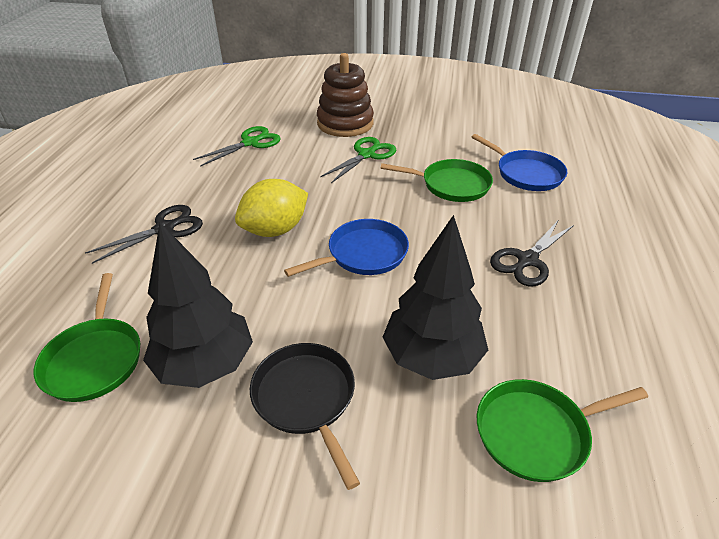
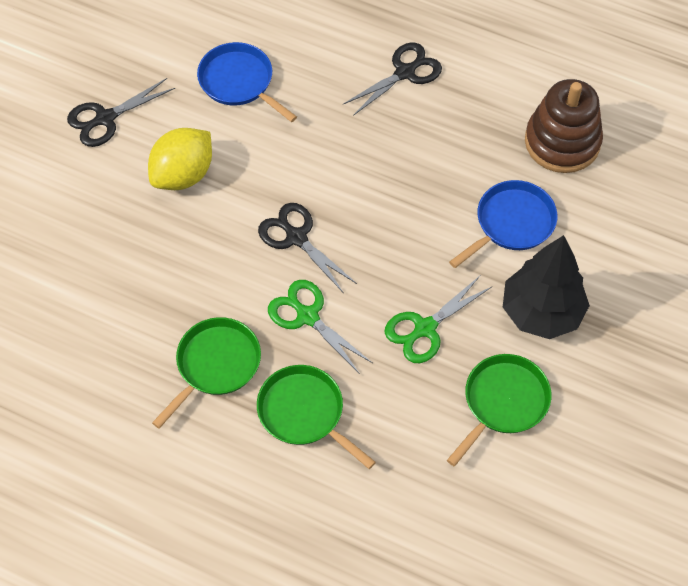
black pan: 1 -> 0
black scissors: 2 -> 3
black tree: 2 -> 1

